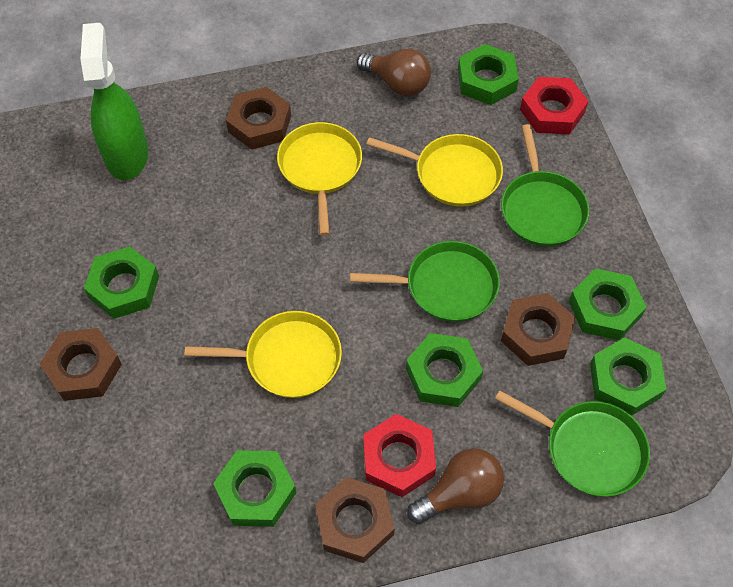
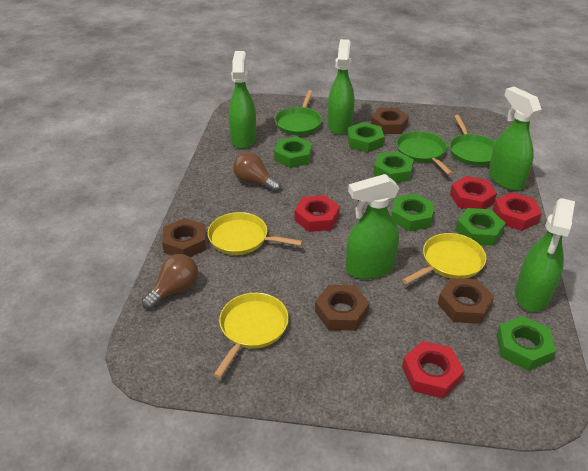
green spray bottle: 1 -> 5
red nut: 2 -> 4

